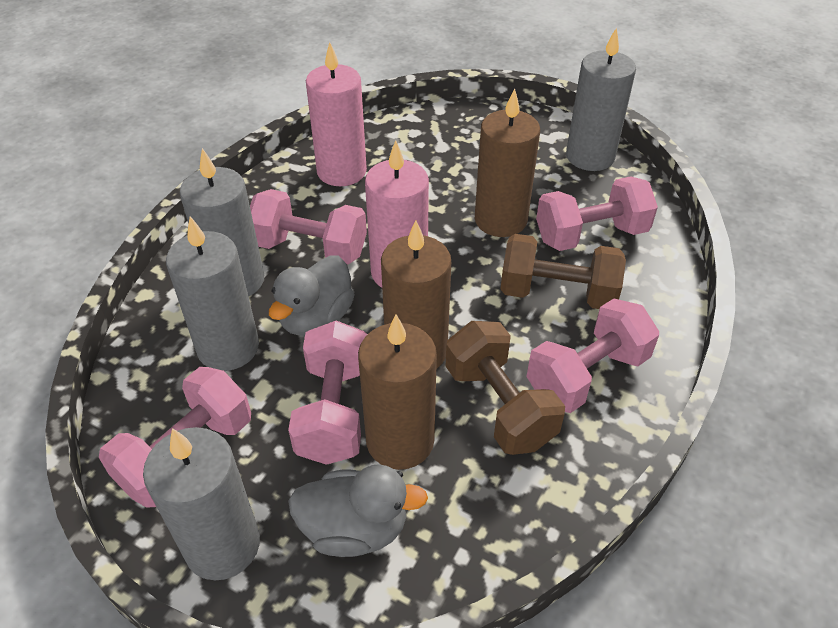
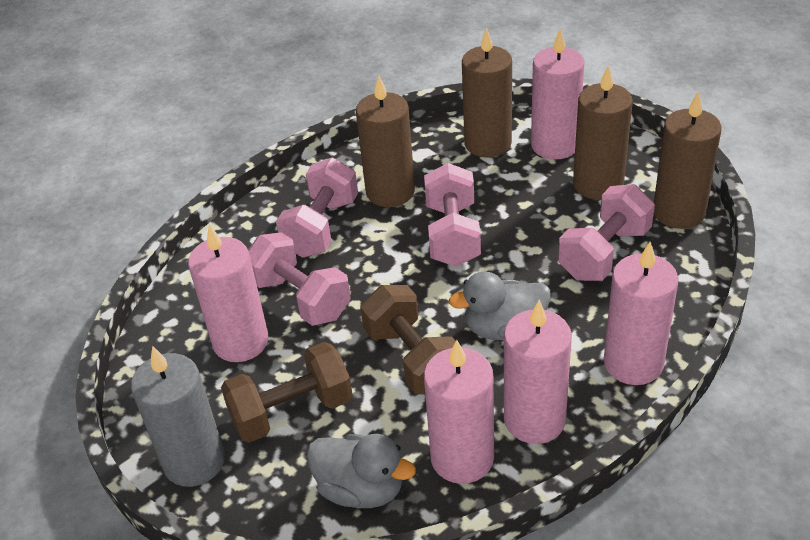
brown candle: 3 -> 4
grey candle: 4 -> 1
pink candle: 2 -> 5
pink dumbbell: 5 -> 4

